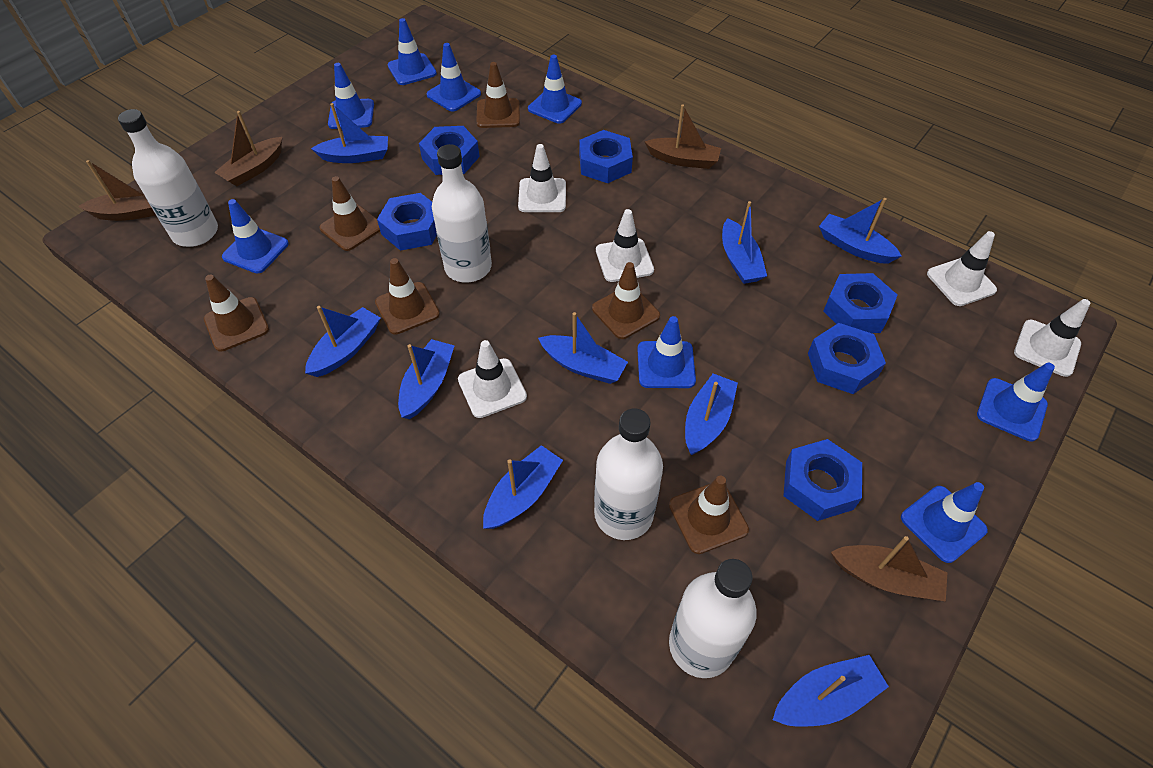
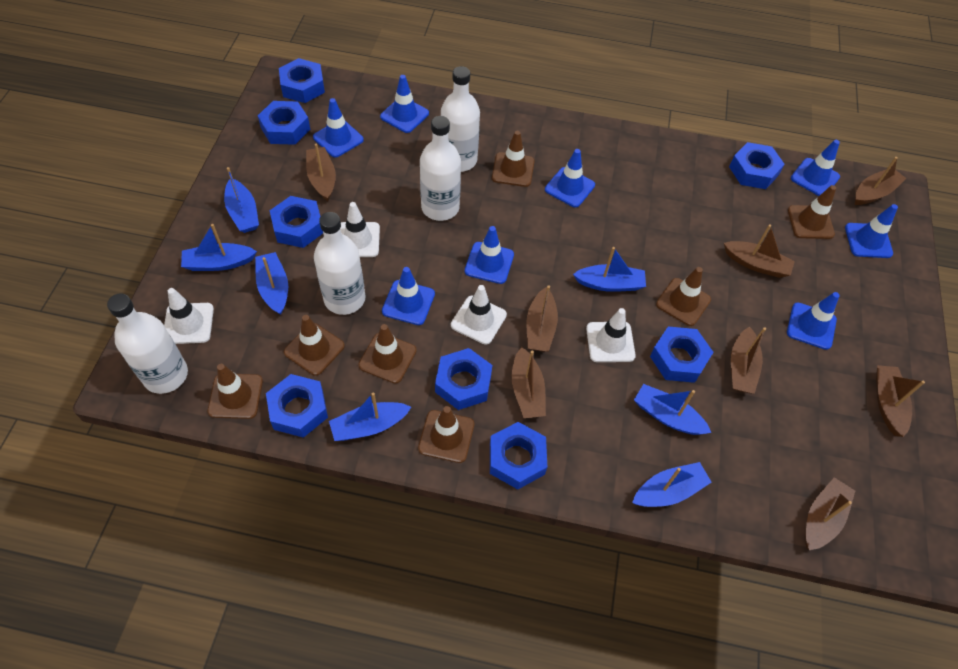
blue boat: 9 -> 7
blue nut: 6 -> 8
brown boat: 4 -> 8
brown traffic cone: 6 -> 7
white traffic cone: 5 -> 4

